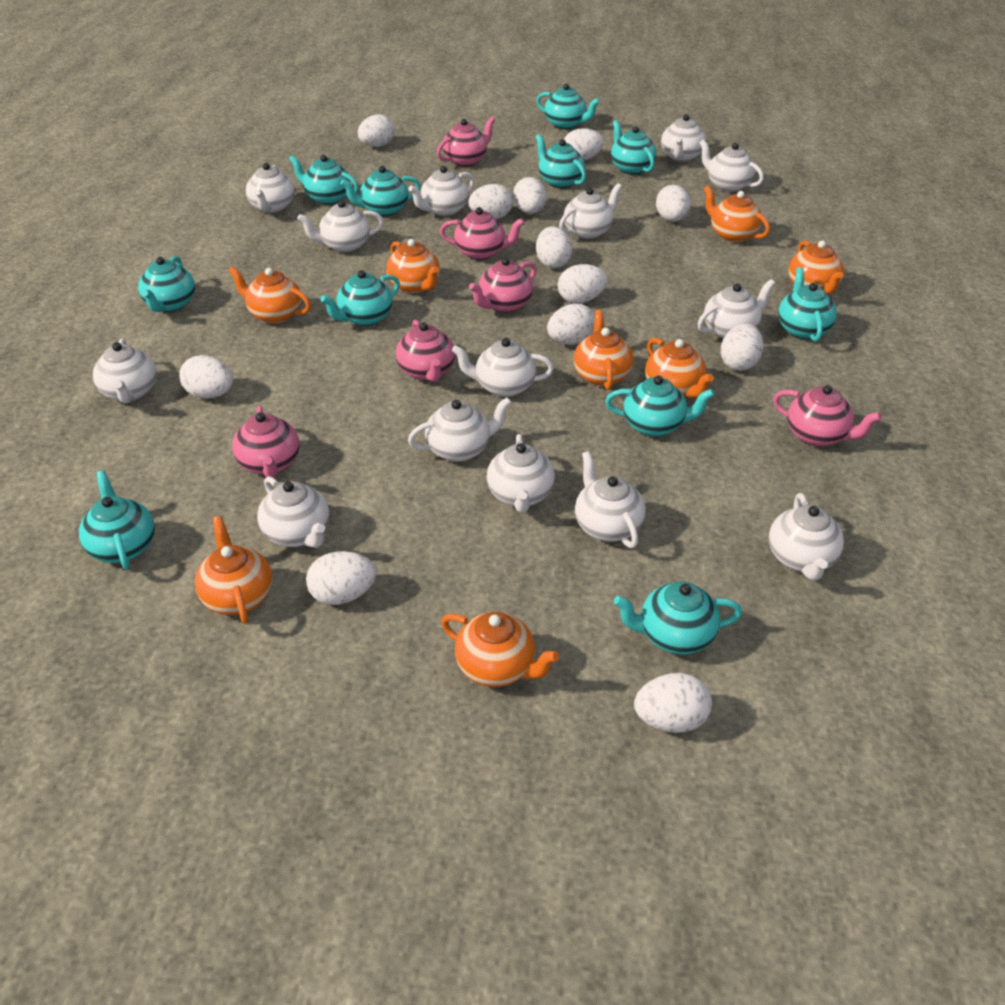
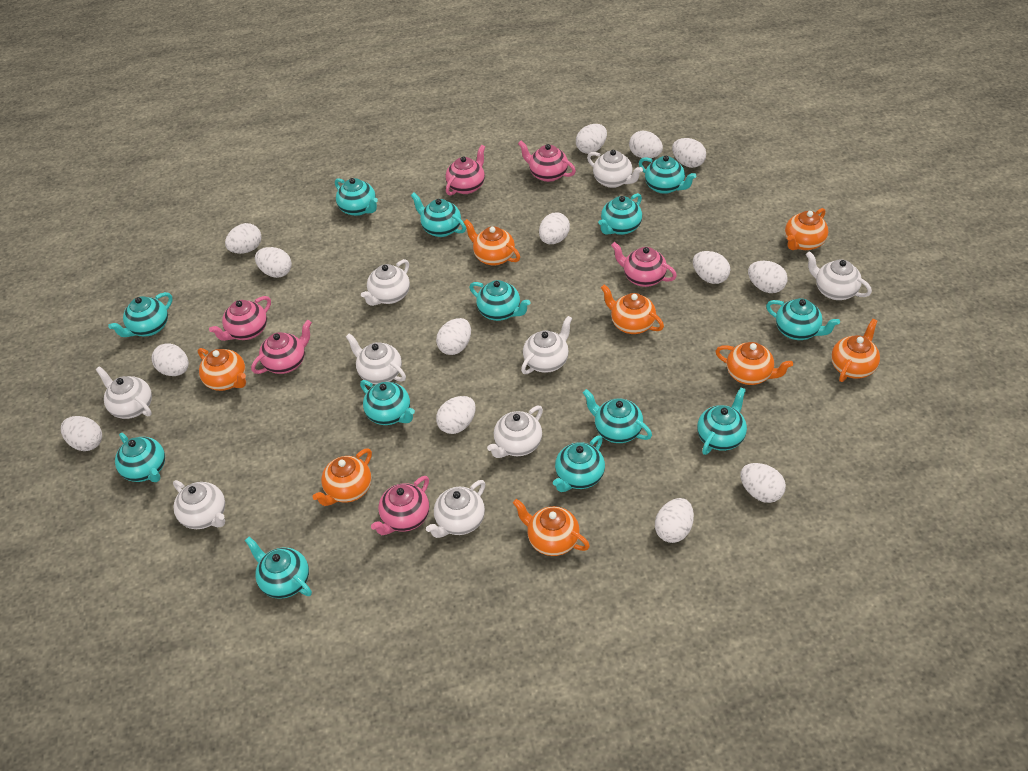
turquoise teapot: 11 -> 13
white egg: 12 -> 14
white teapot: 14 -> 9

